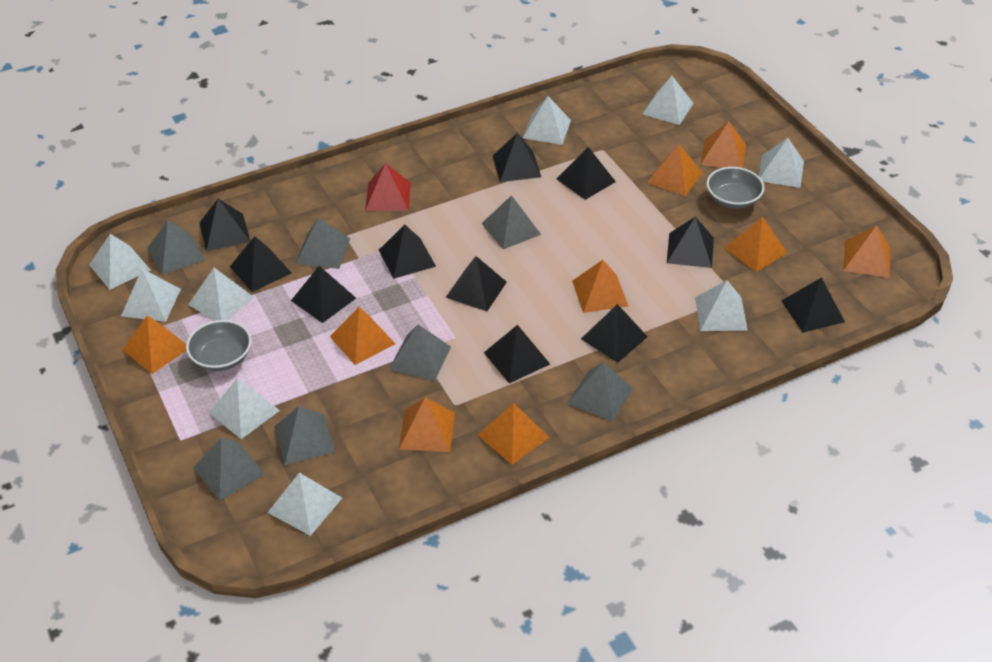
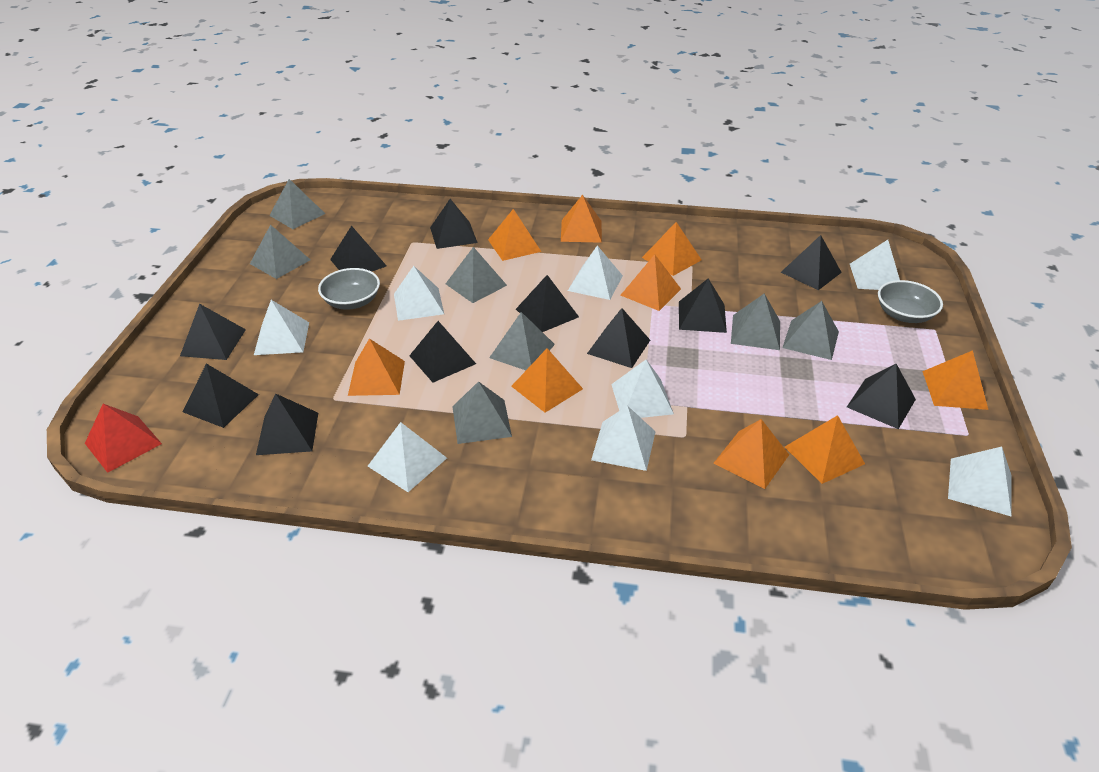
white pyramid: 9 -> 8

